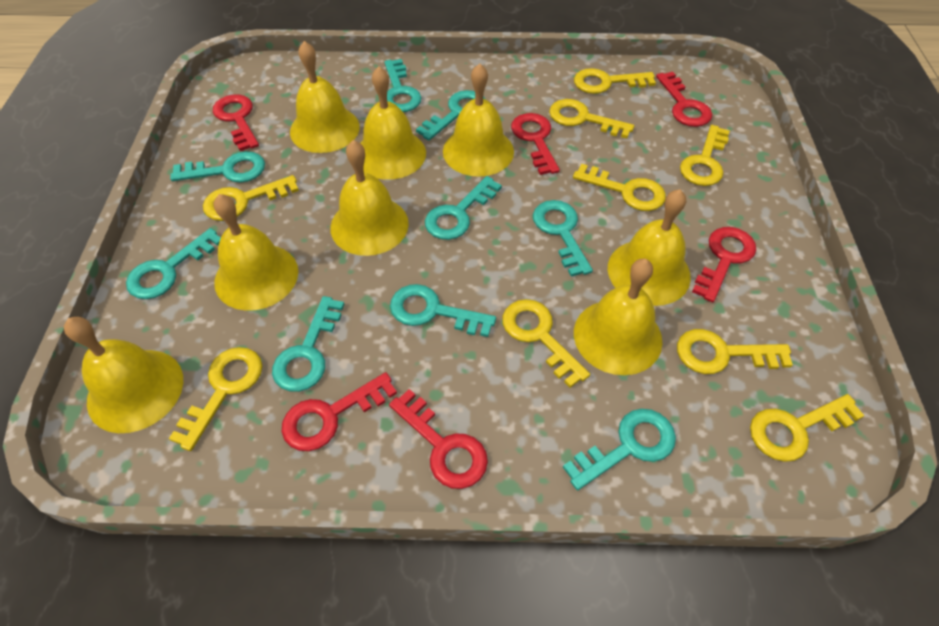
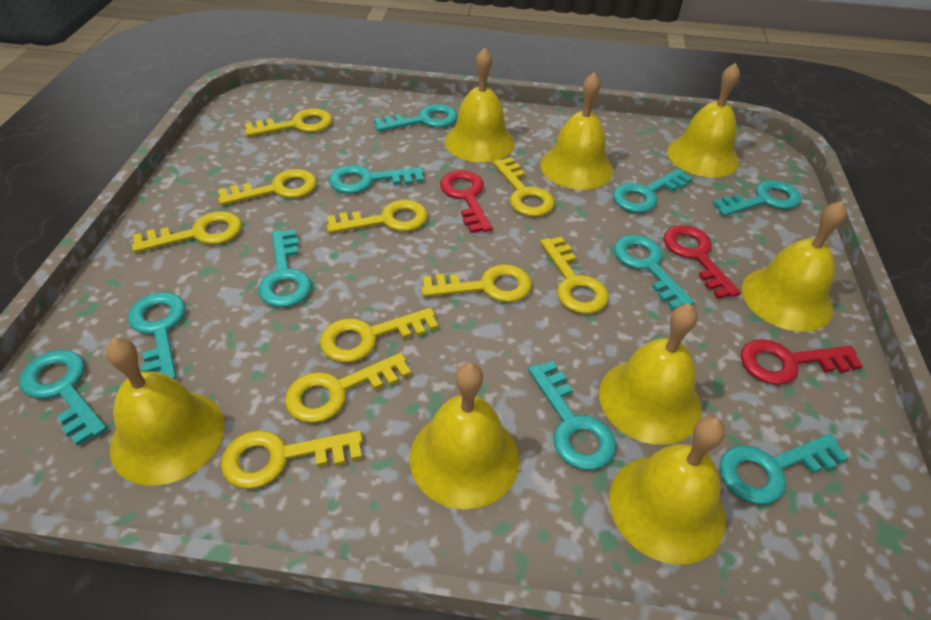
red key: 6 -> 3
turquoise key: 9 -> 10
yellow key: 9 -> 10

